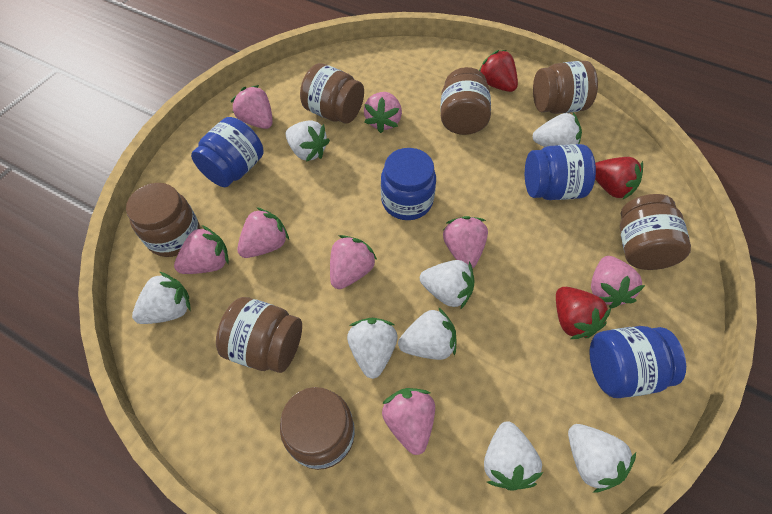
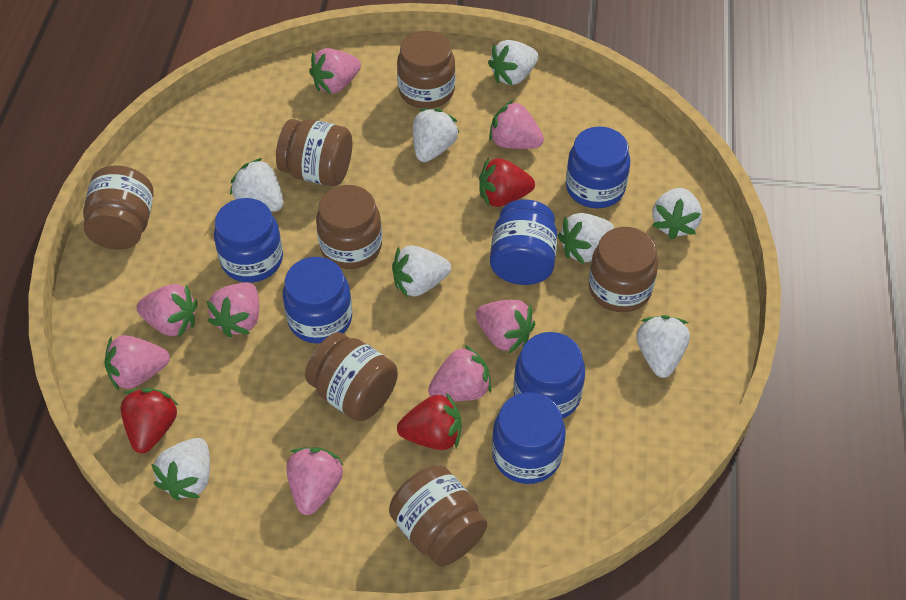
blue jar: 4 -> 6

